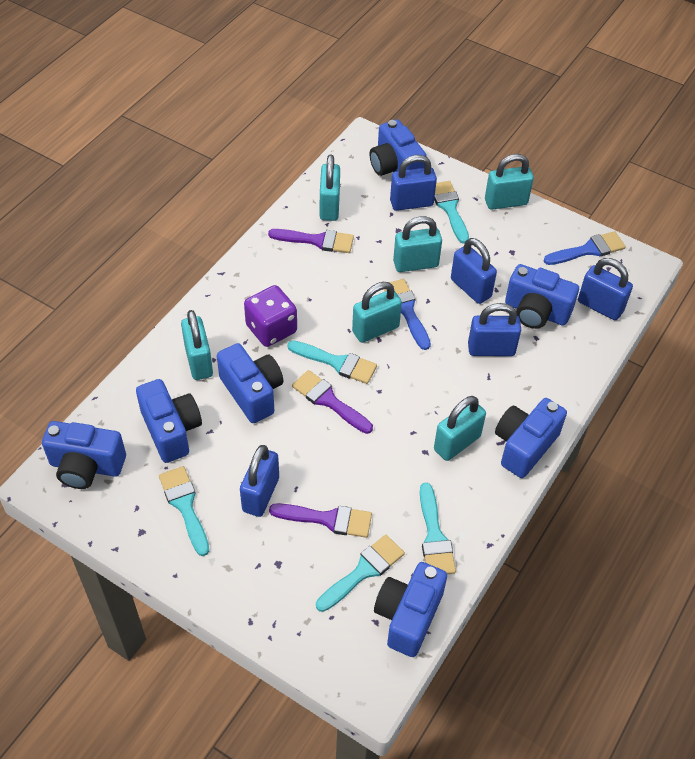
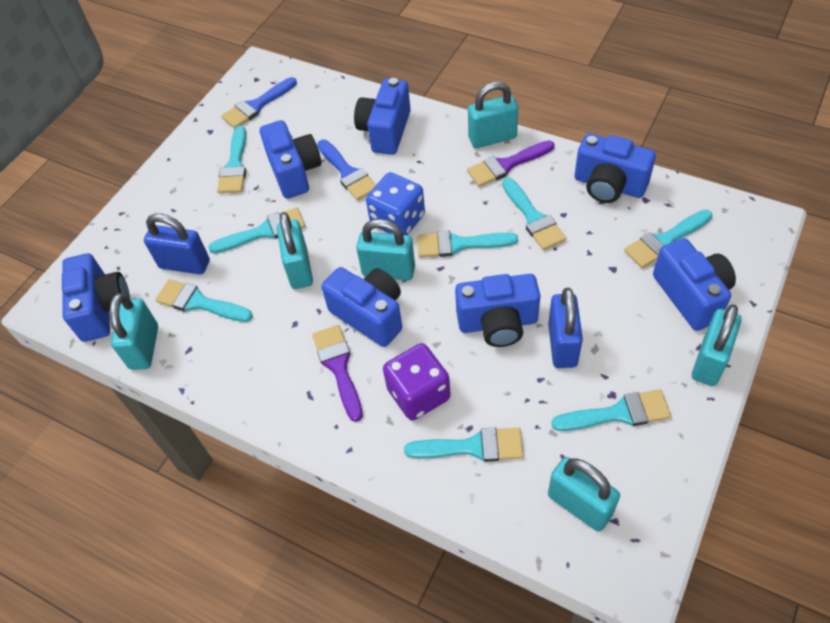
blue dice: 0 -> 1
blue padlock: 5 -> 2
purple brush: 3 -> 2
turquoise brush: 5 -> 8

